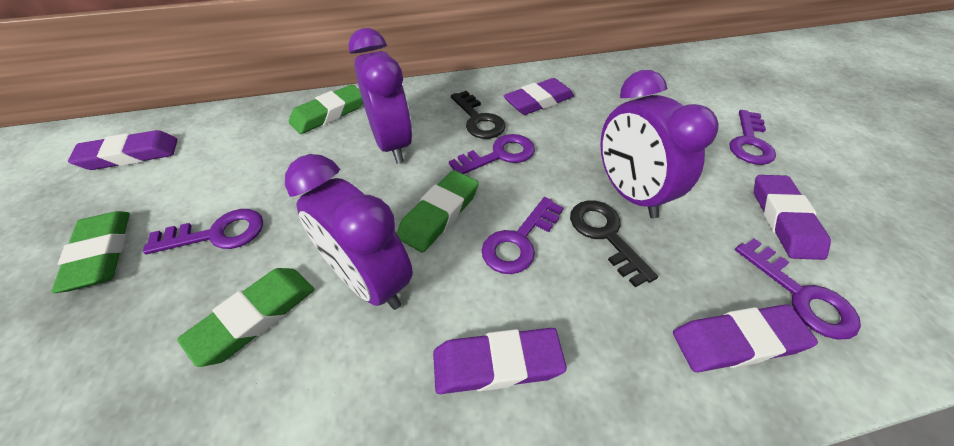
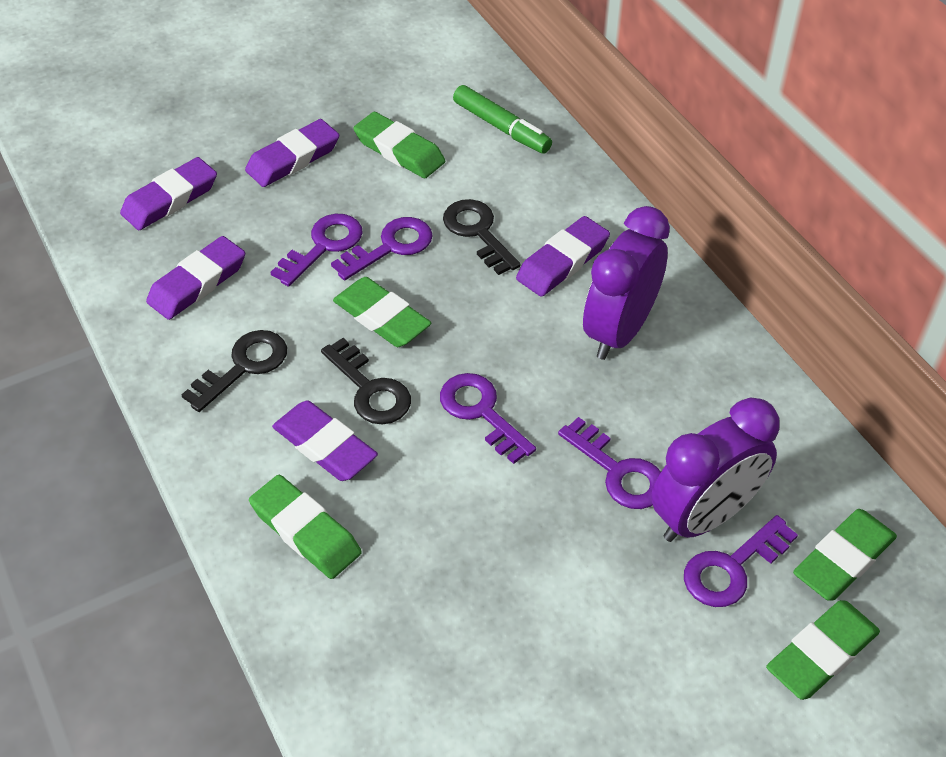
black key: 2 -> 3
green eraser: 4 -> 5
green marker: 0 -> 1
purple clock: 3 -> 2

